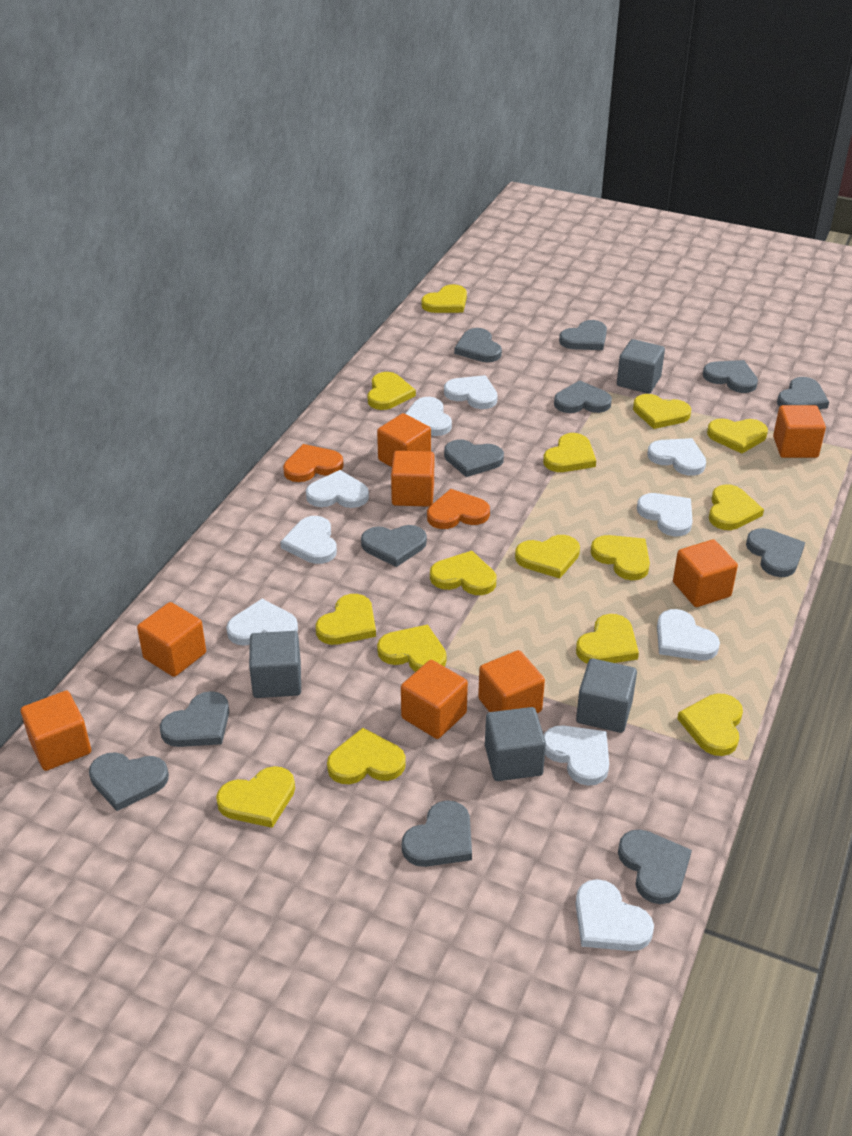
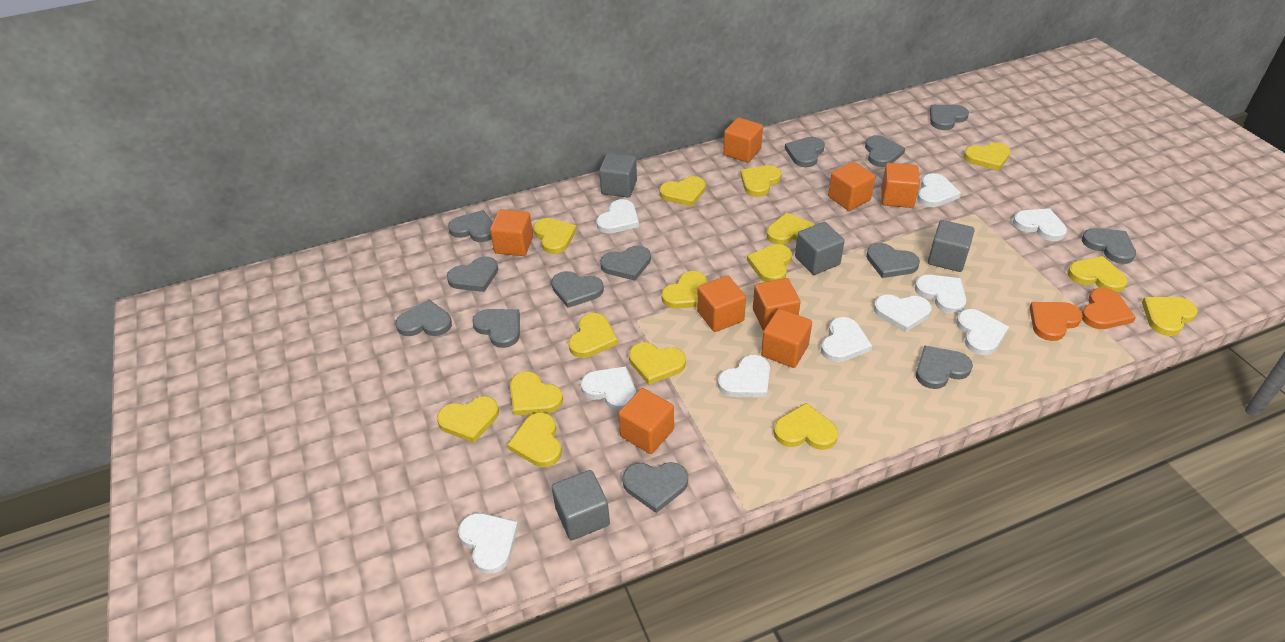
grey heart: 12 -> 13

